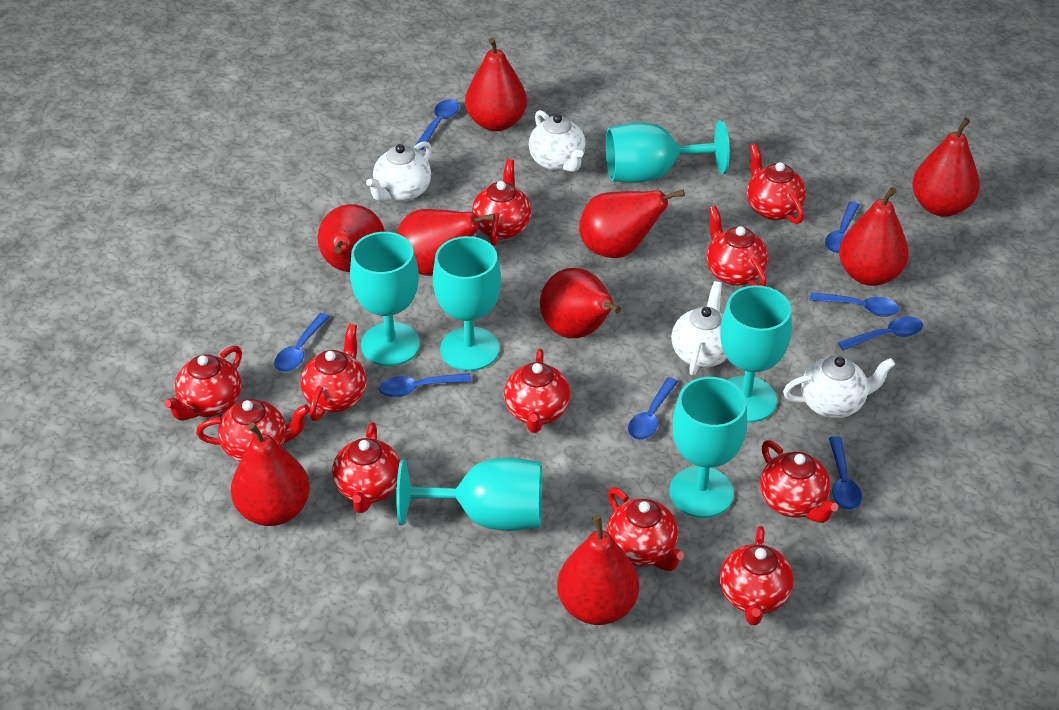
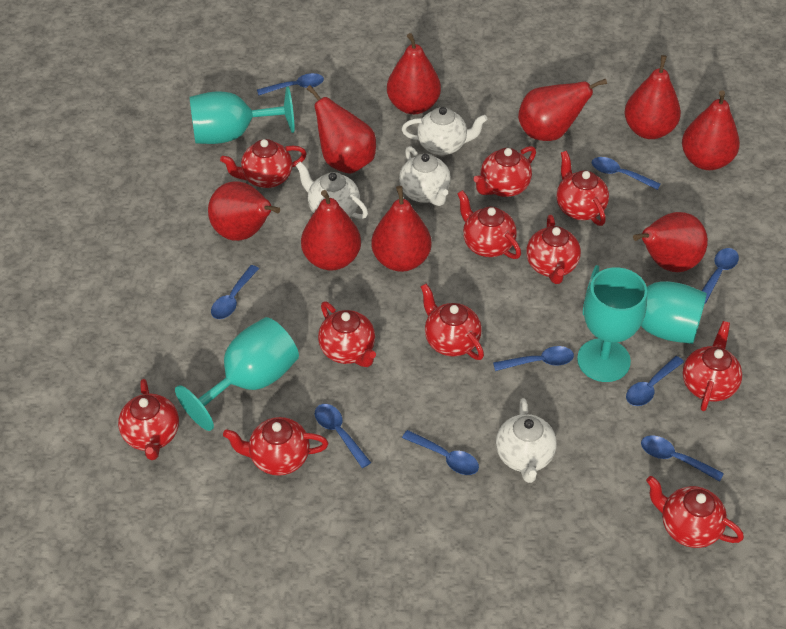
blue spoon: 8 -> 9
turquoise goblet: 6 -> 4

